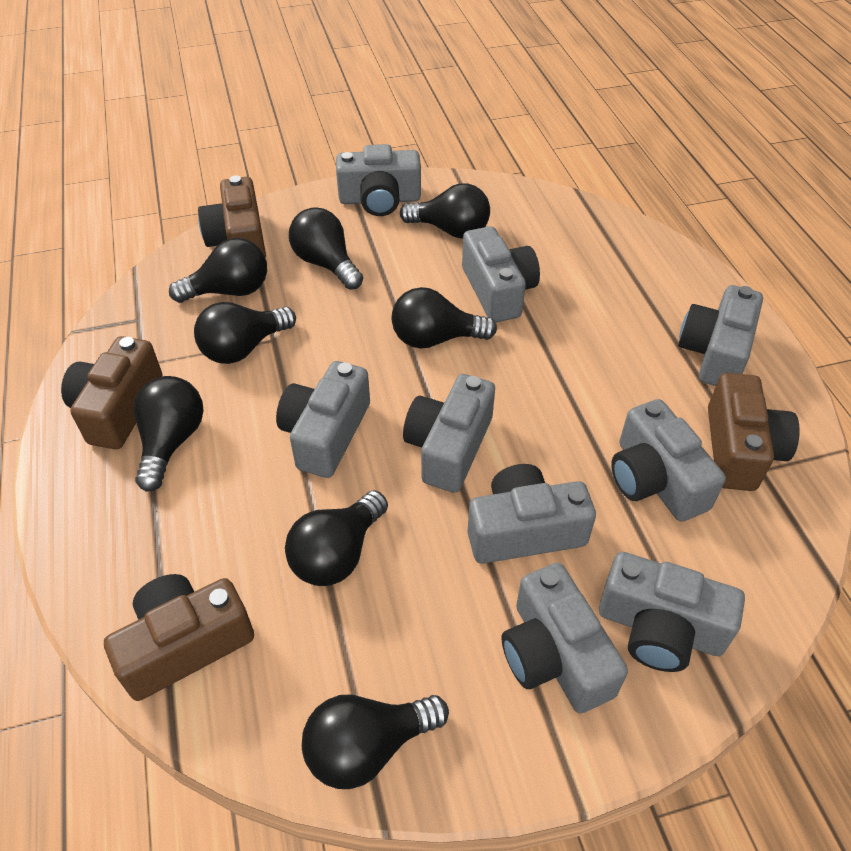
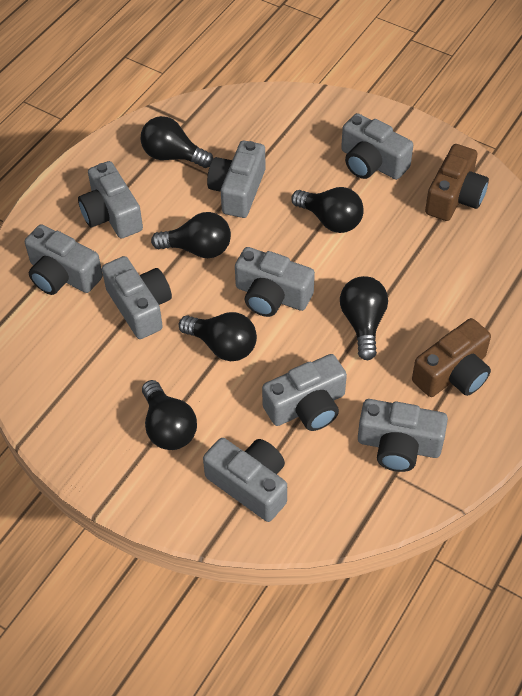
black light bulb: 8 -> 6
brown camera: 4 -> 2

